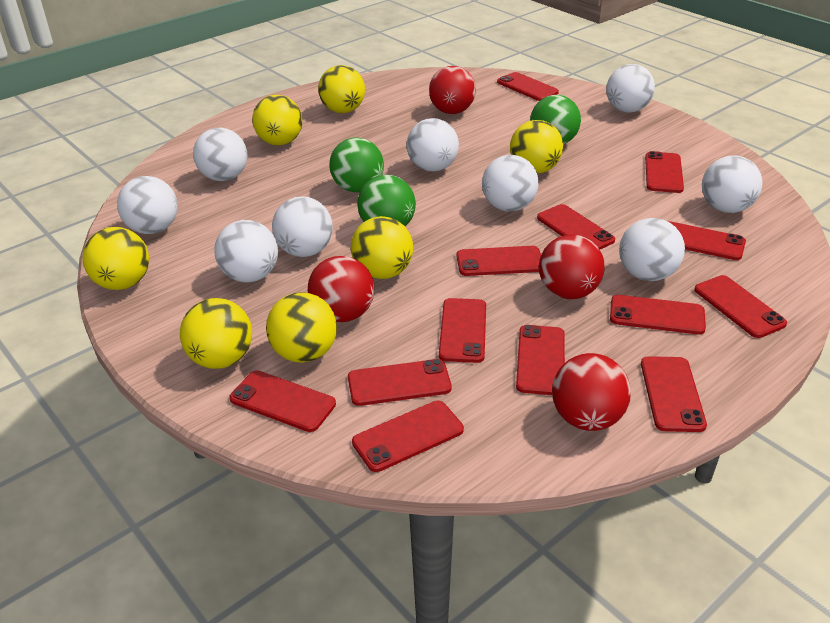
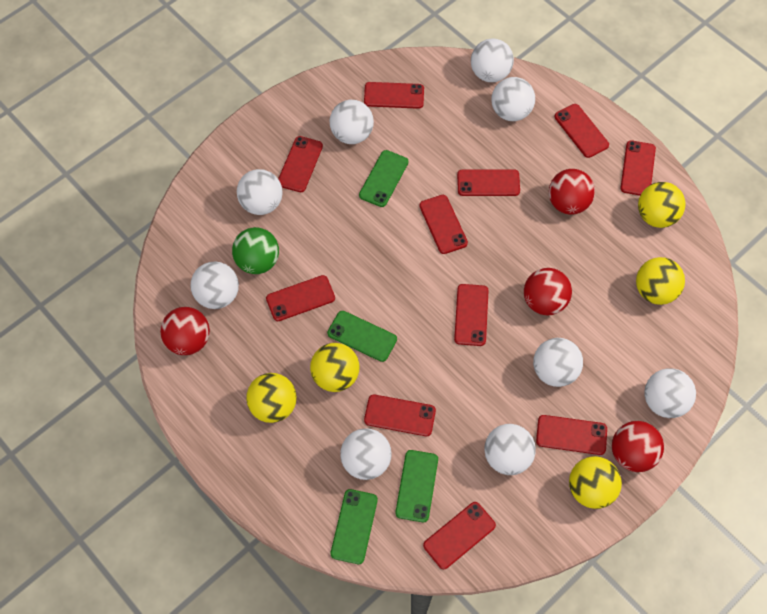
green ball: 3 -> 1
green phone: 0 -> 4
red phone: 13 -> 11
yellow ball: 7 -> 5

